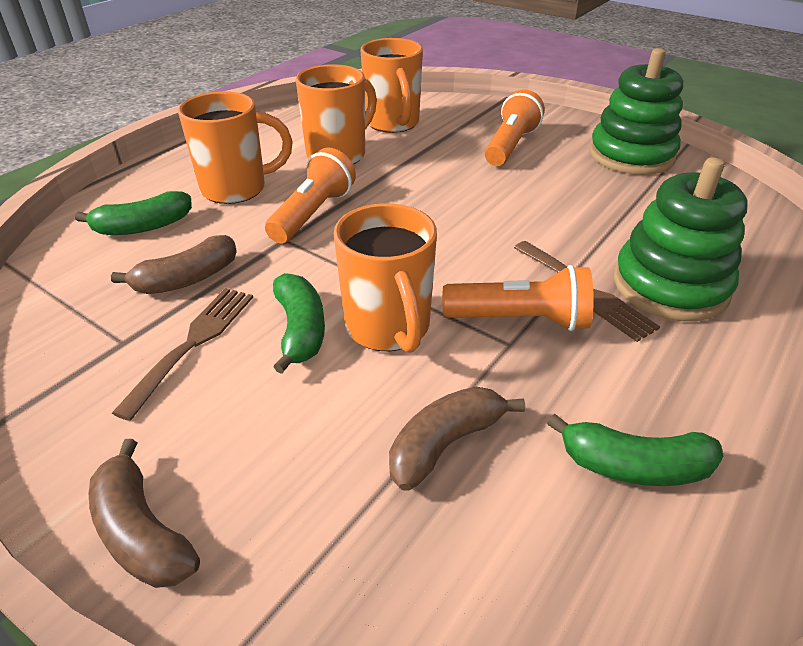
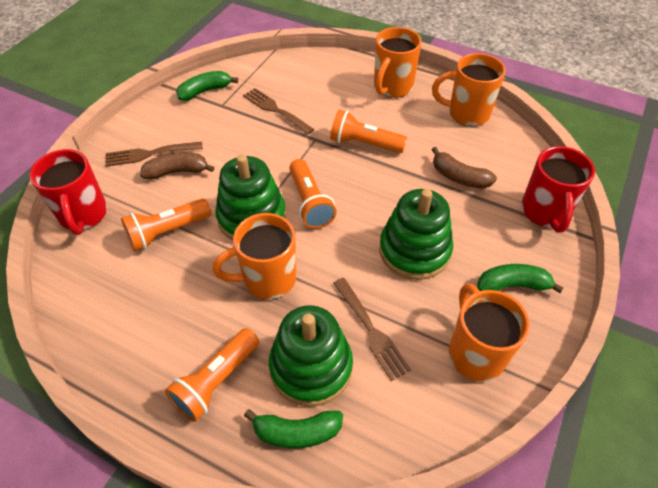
brown banana: 3 -> 2
brown fork: 2 -> 3
green stacking toy: 2 -> 3
orange flashlight: 3 -> 4
red mug: 0 -> 2

